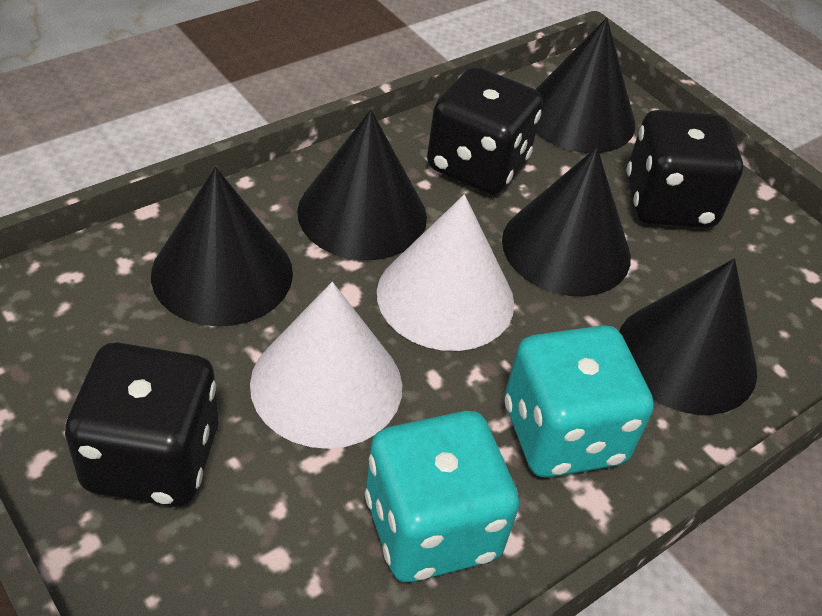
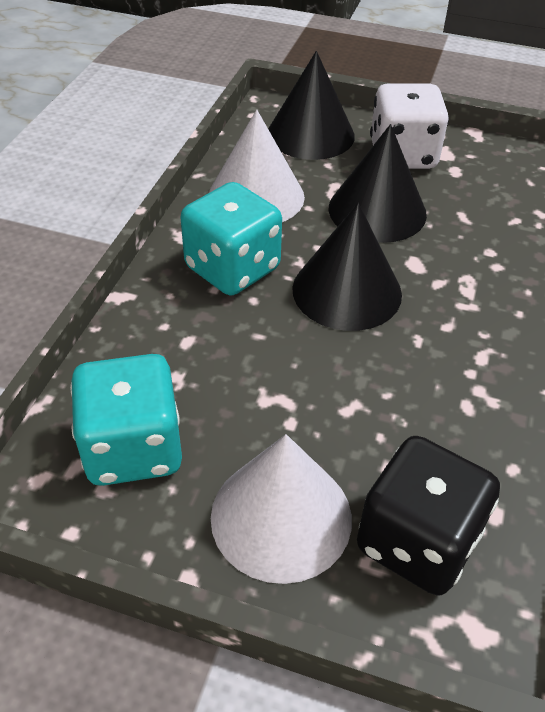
black cone: 5 -> 3
black dice: 3 -> 1
white dice: 0 -> 1

